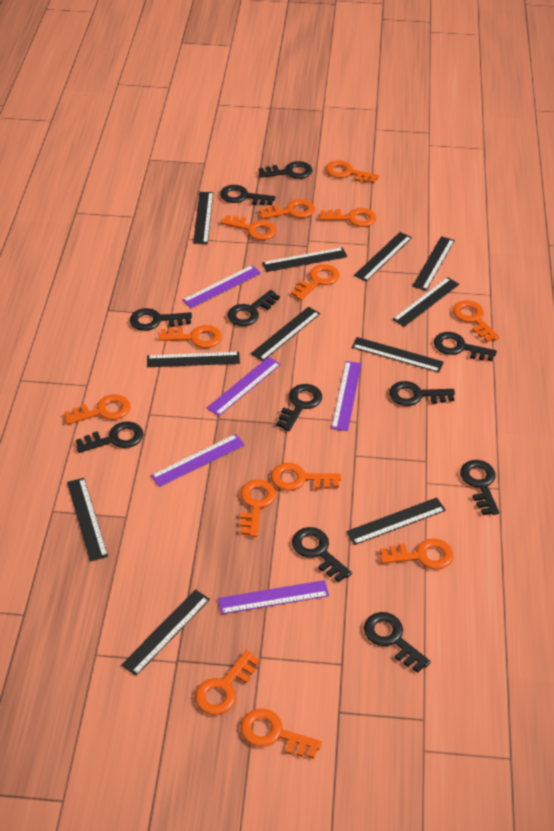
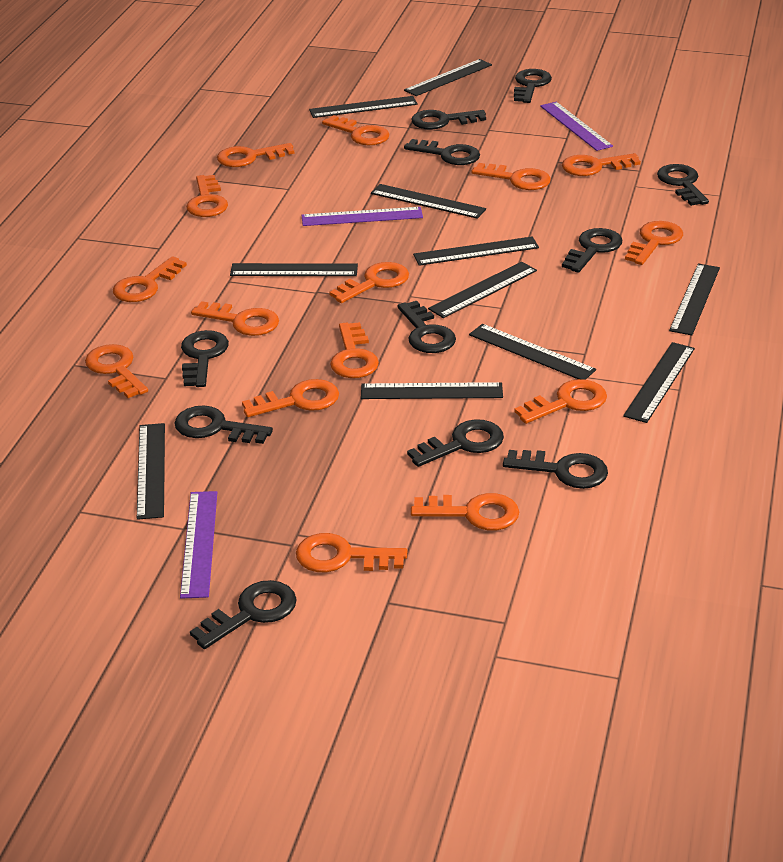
orange key: 13 -> 15
purple ruler: 5 -> 3

